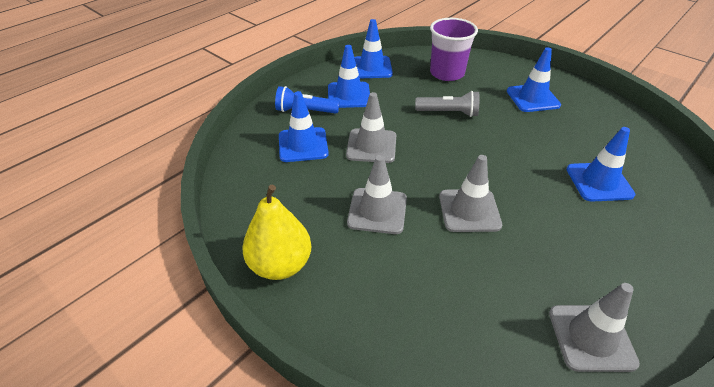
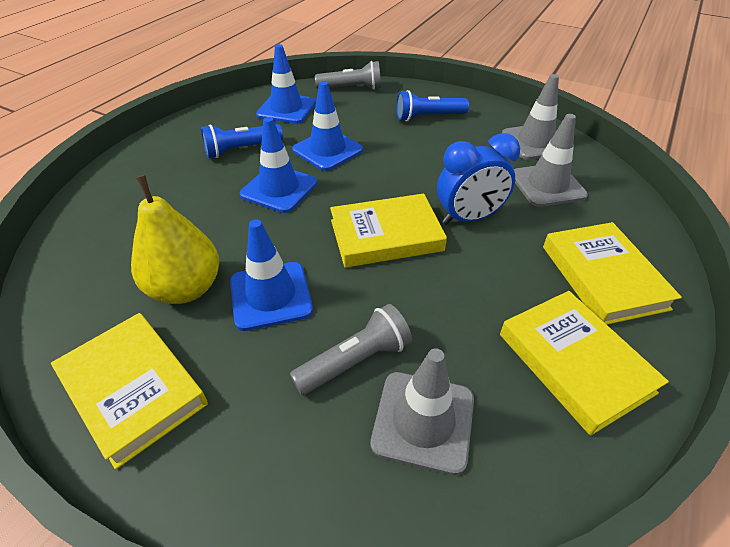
blue clock: 0 -> 1
blue flashlight: 1 -> 2
blue traffic cone: 5 -> 4
grey flashlight: 1 -> 2
grey traffic cone: 4 -> 3
purple cup: 1 -> 0
yellow book: 0 -> 4

